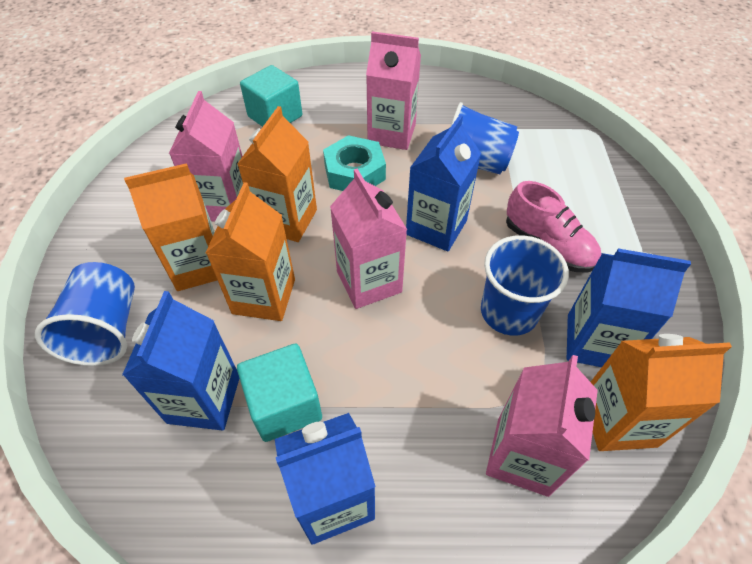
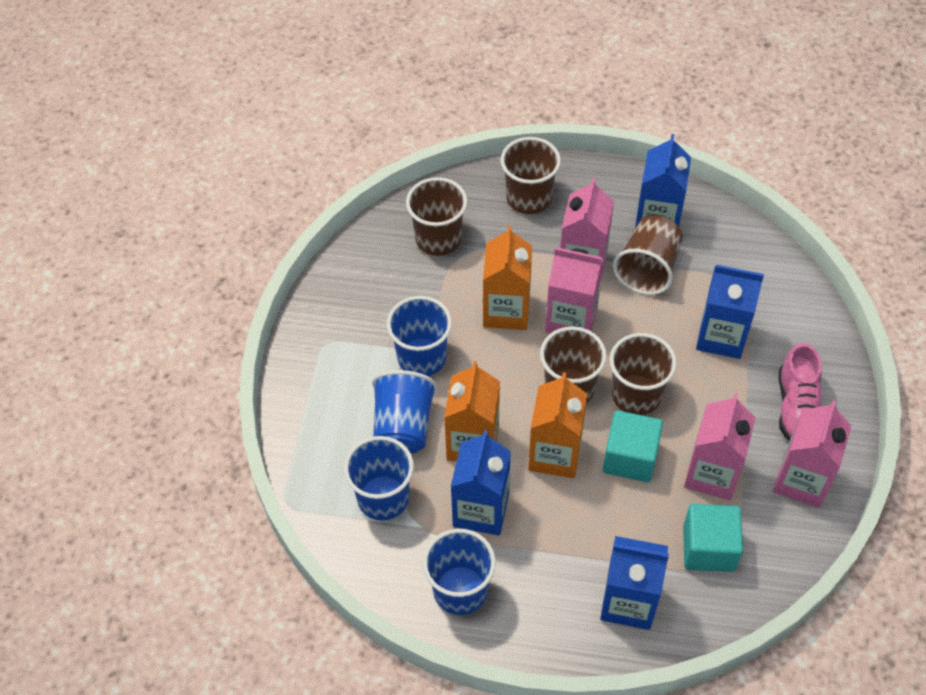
blue cup: 3 -> 4
brown cup: 0 -> 5
orange carton: 4 -> 3
turquoise nut: 1 -> 0

